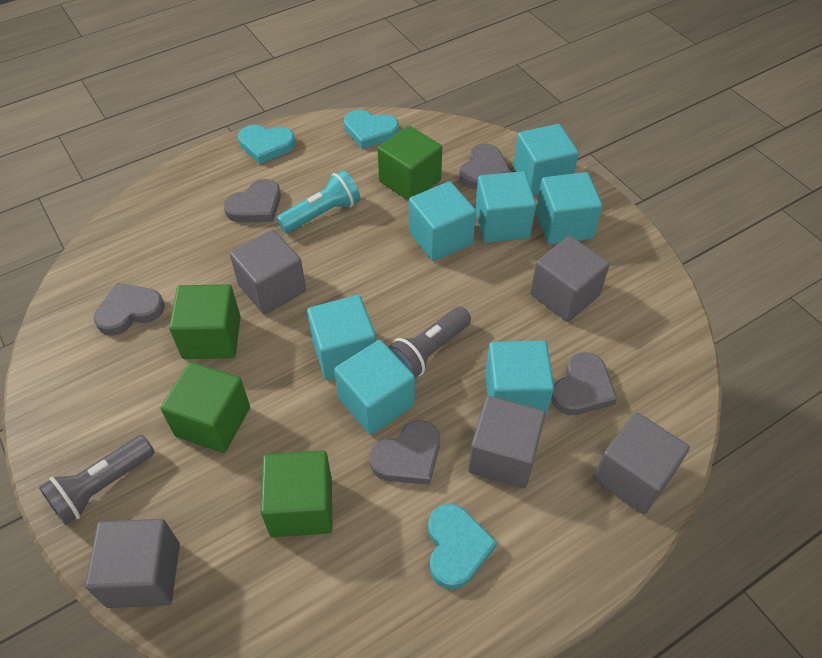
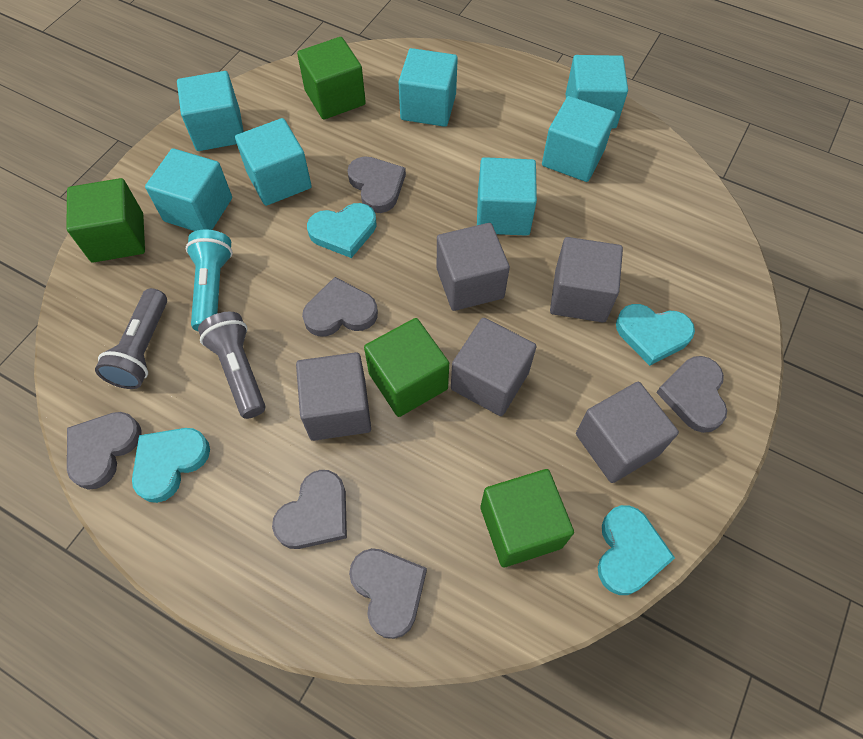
grey heart: 5 -> 6
turquoise heart: 3 -> 4

